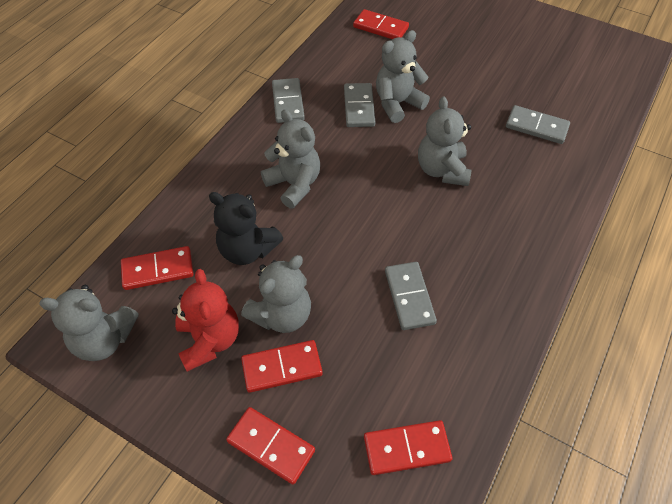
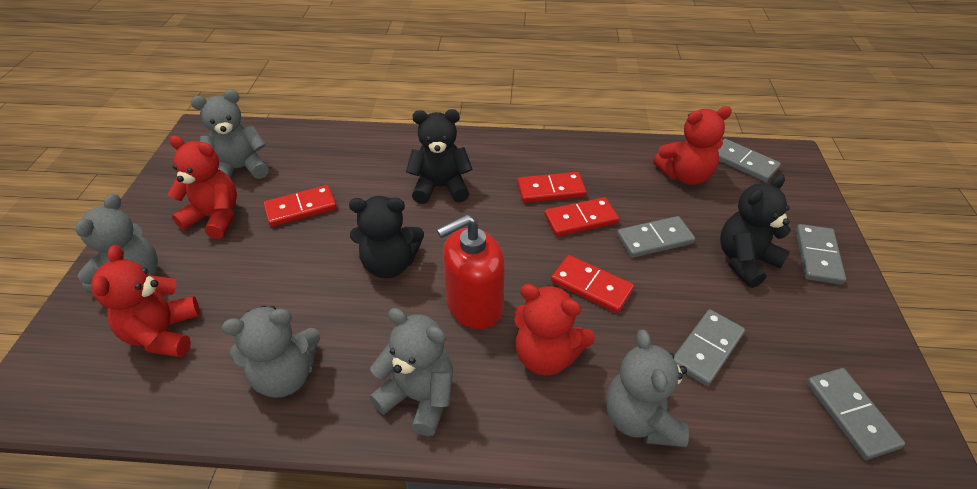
black teddy bear: 1 -> 3
grey domino: 4 -> 5
red domino: 5 -> 4
red soap dispenser: 0 -> 1
red teddy bear: 1 -> 4

